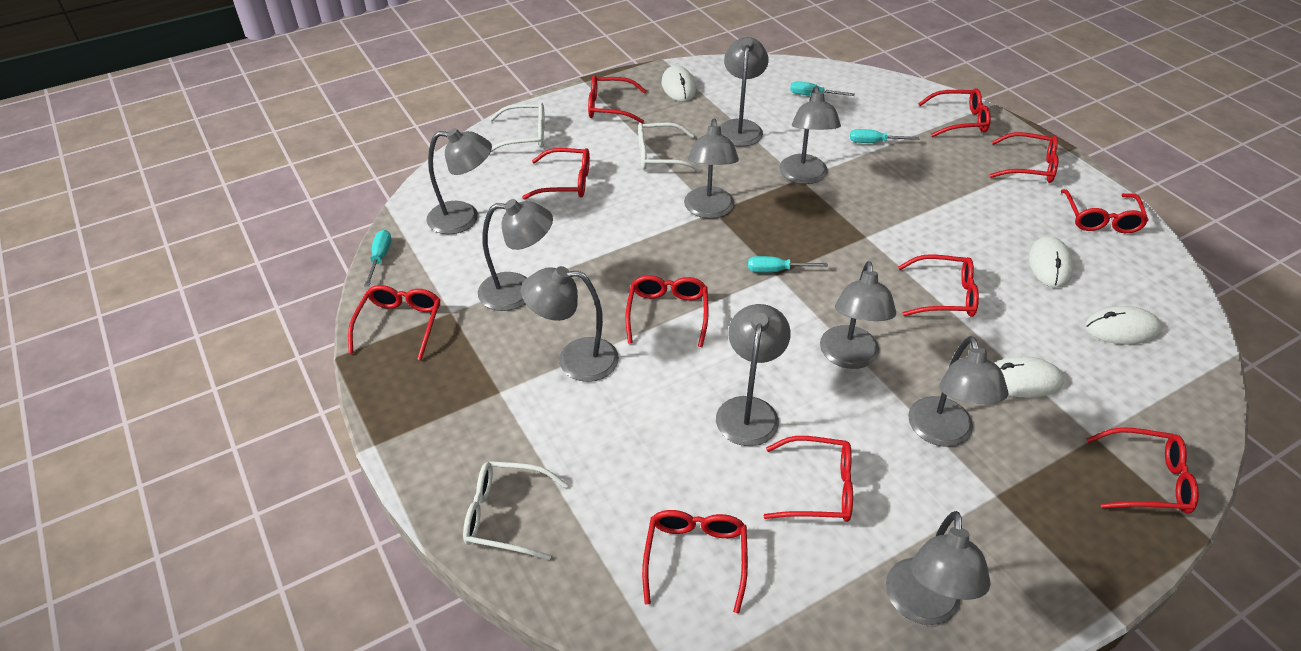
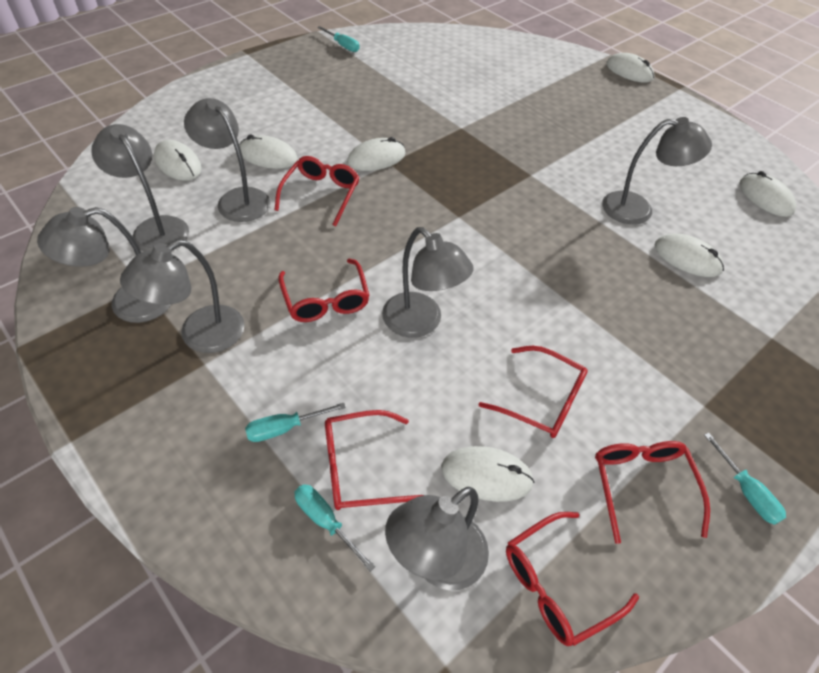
grey lamp: 10 -> 7
red glasses: 11 -> 6
white glasses: 3 -> 0
white mouse: 4 -> 7

